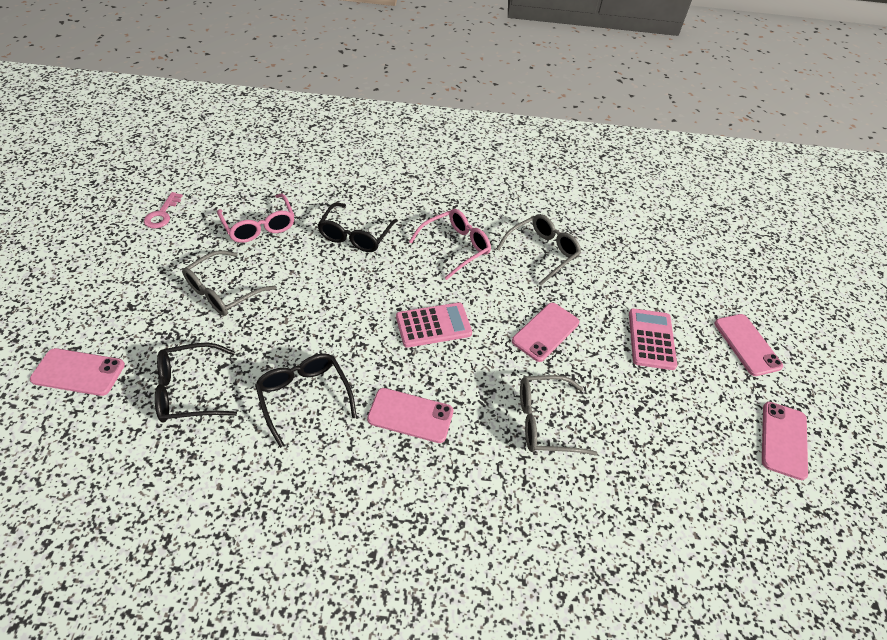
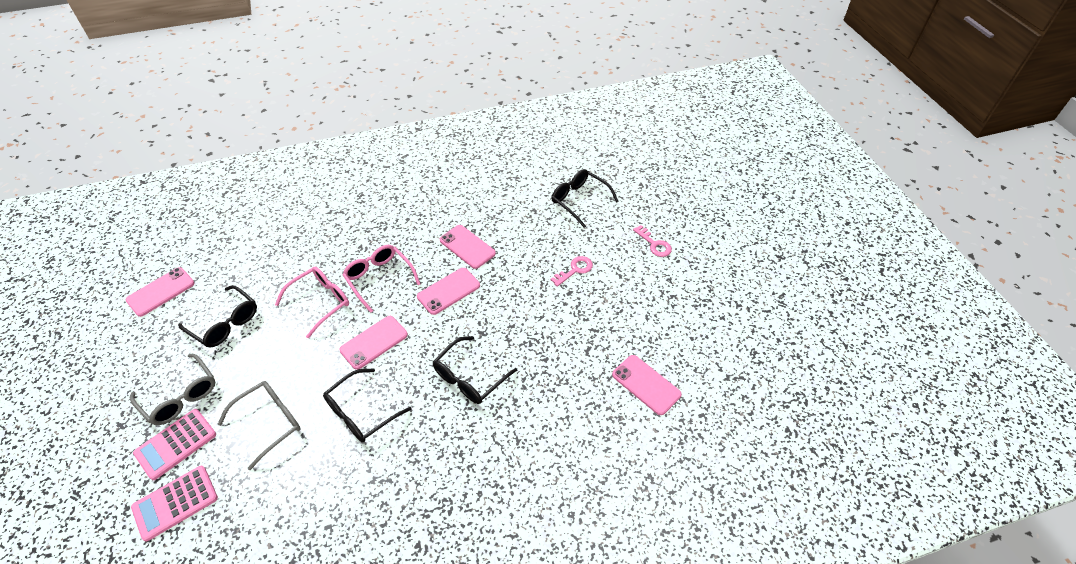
black glasses: 3 -> 4
grey glasses: 3 -> 2
pink key: 1 -> 2

